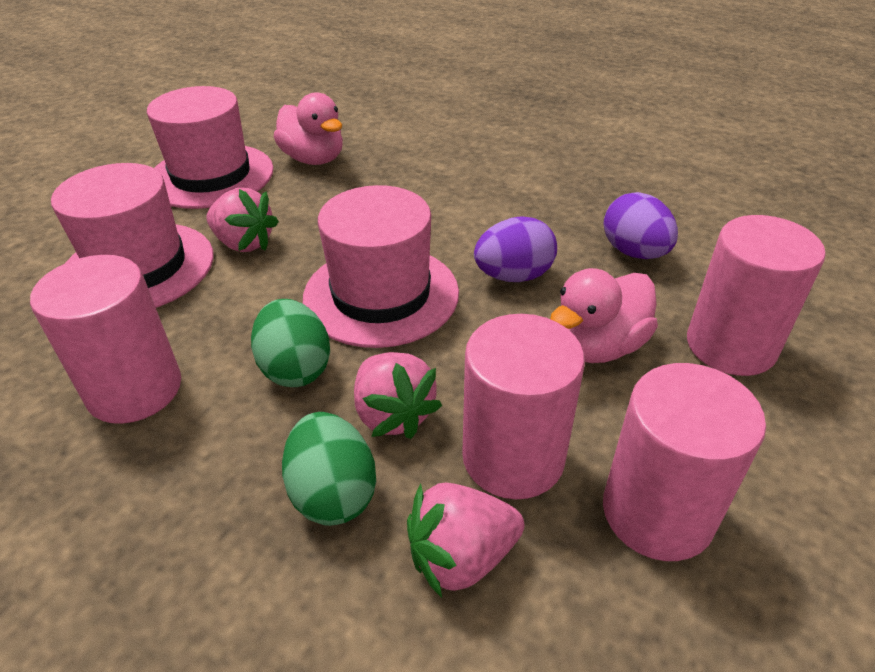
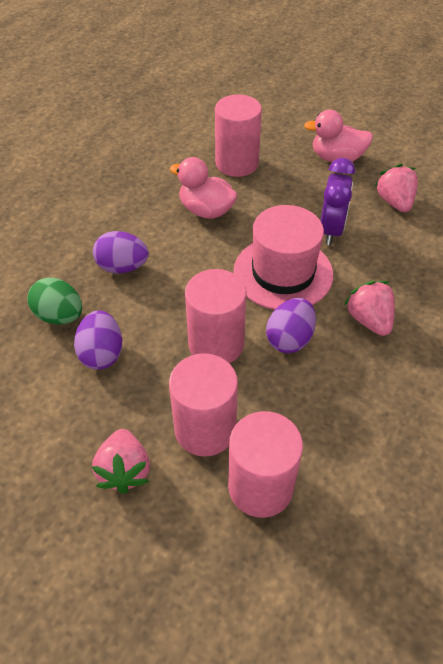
green egg: 2 -> 1
pink hat: 3 -> 1
purple clock: 0 -> 1
purple egg: 2 -> 3

